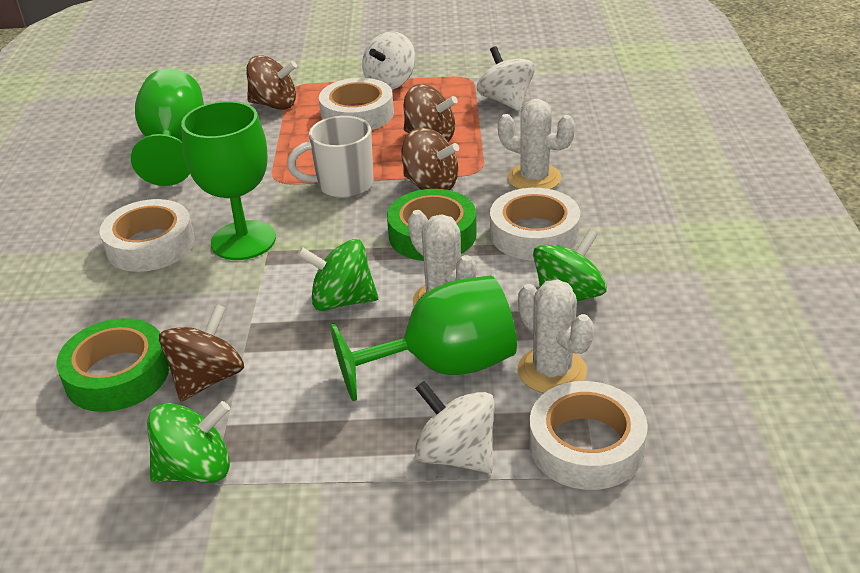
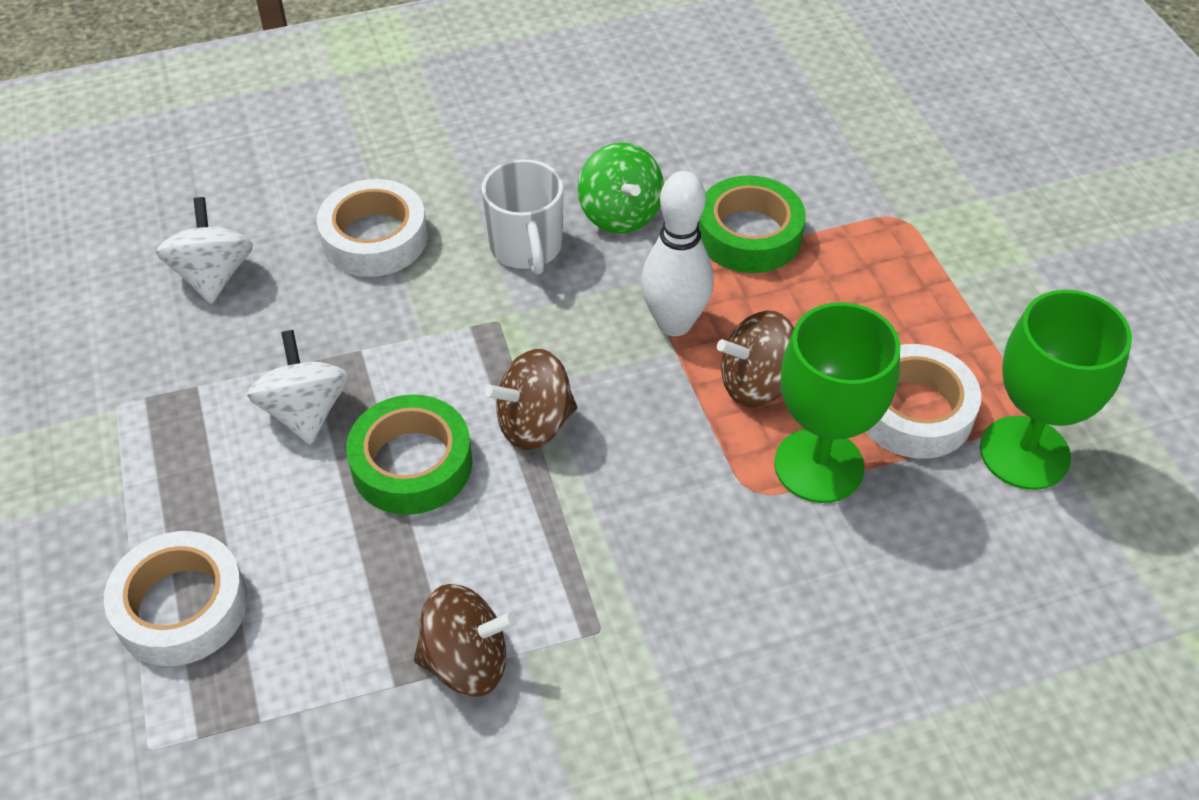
brown spinning top: 4 -> 3
green goblet: 3 -> 2
green spinning top: 3 -> 1
white bowling pin: 0 -> 1
white cactus: 3 -> 0
white spinning top: 3 -> 2
white tape: 4 -> 3

